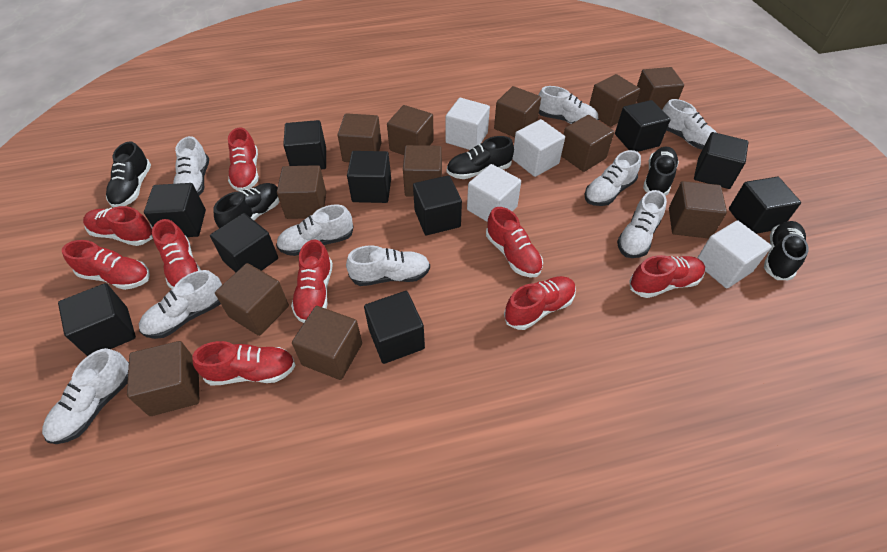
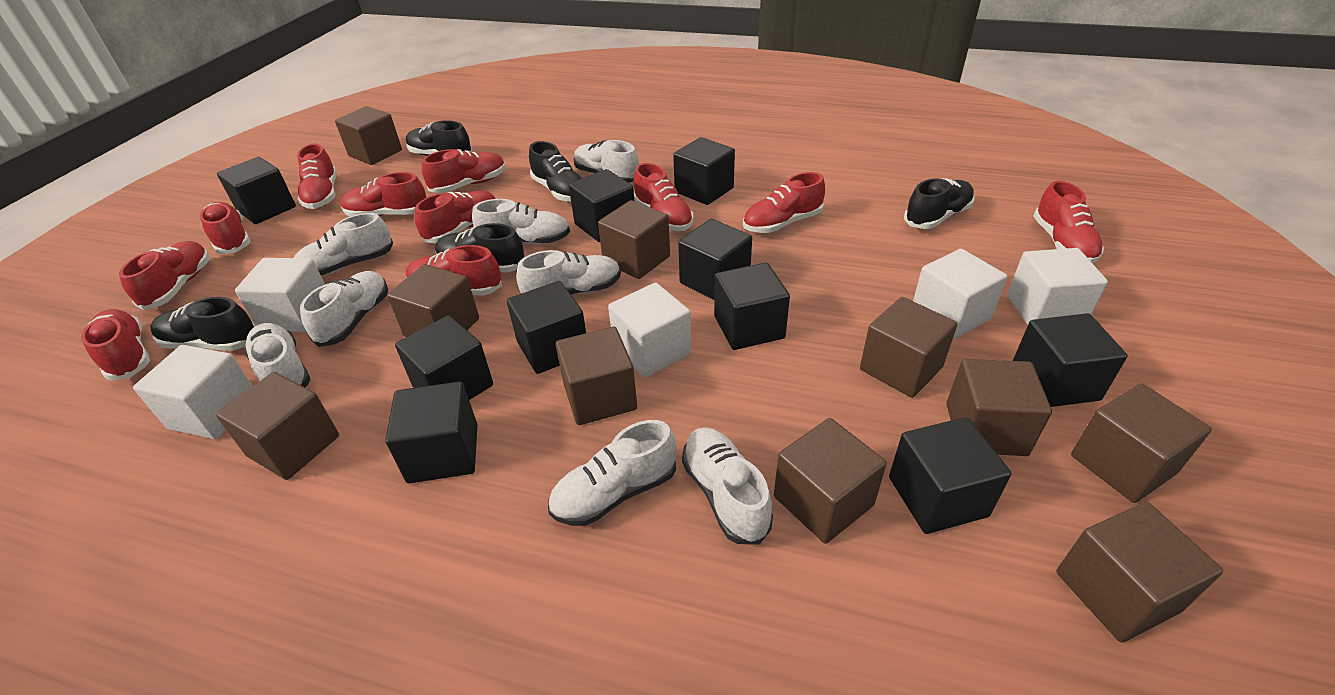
brown cube: 12 -> 10
red shoe: 9 -> 11
white cube: 4 -> 5
white shoe: 9 -> 8

